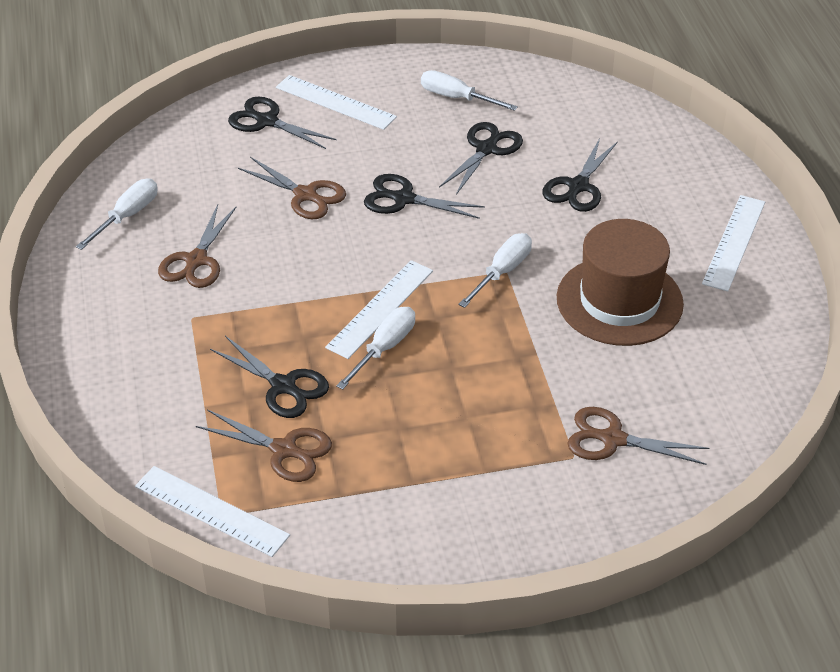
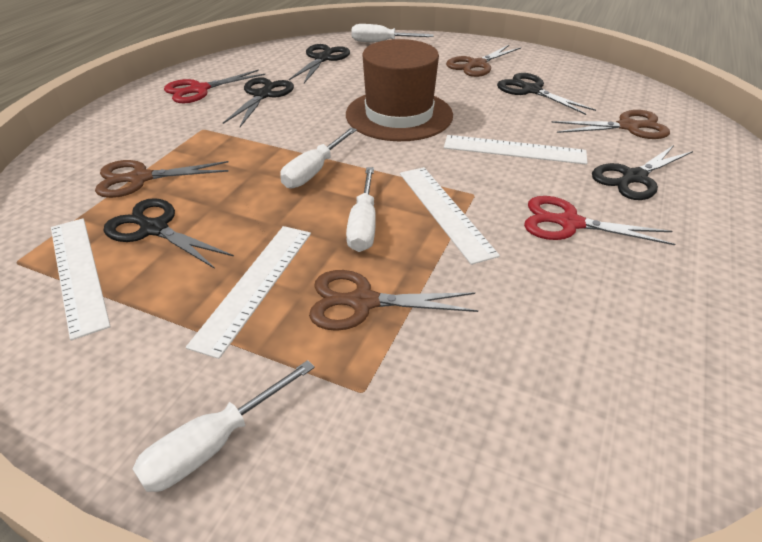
red scissors: 0 -> 2

